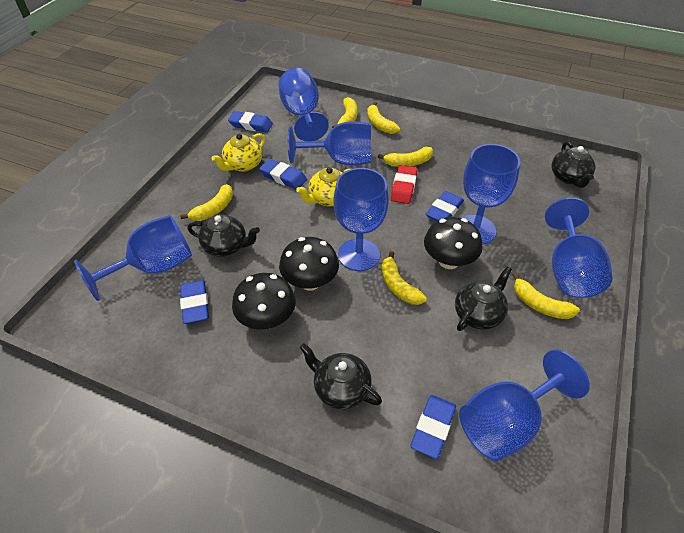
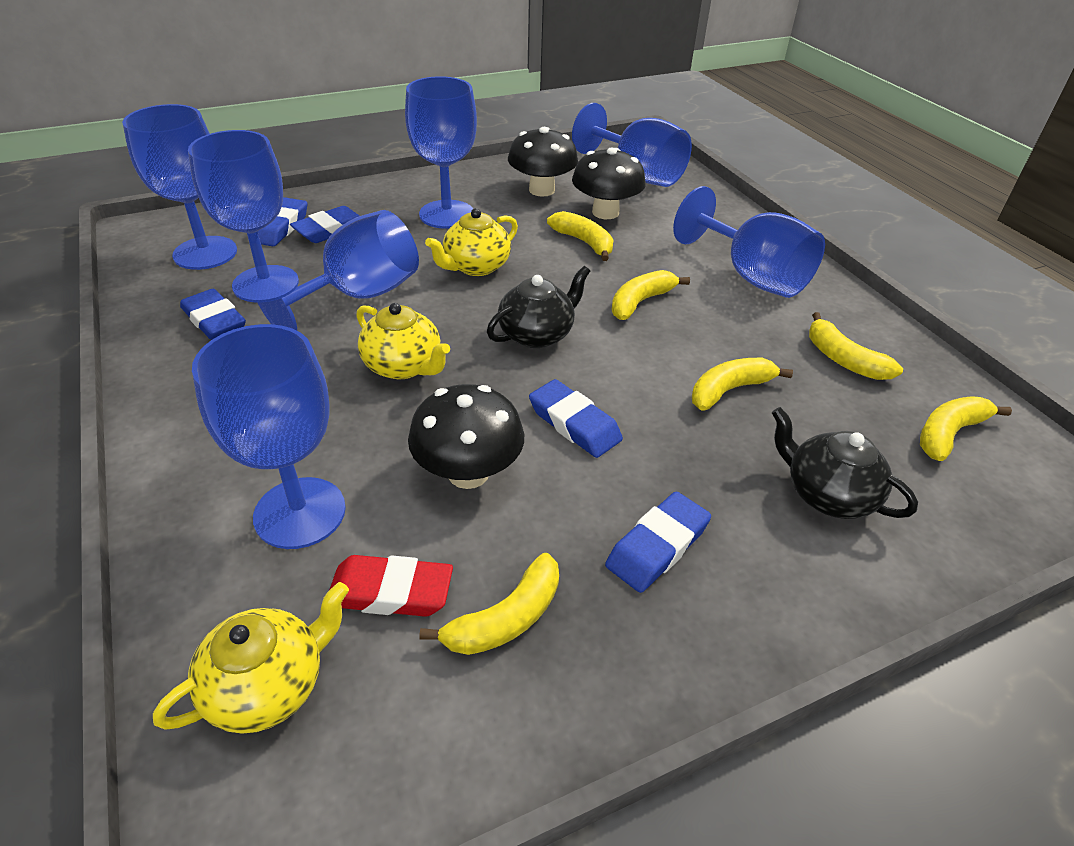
black teapot: 4 -> 2
yellow teapot: 2 -> 3

